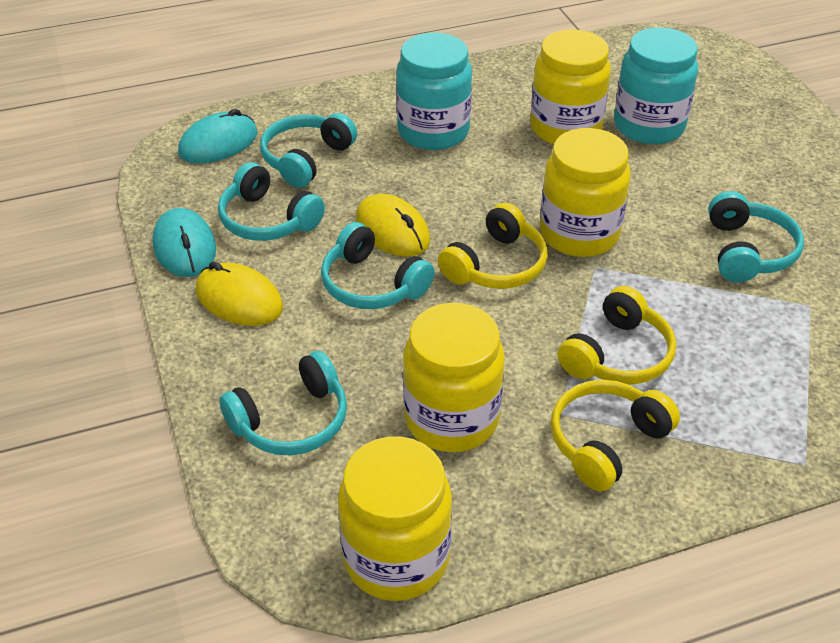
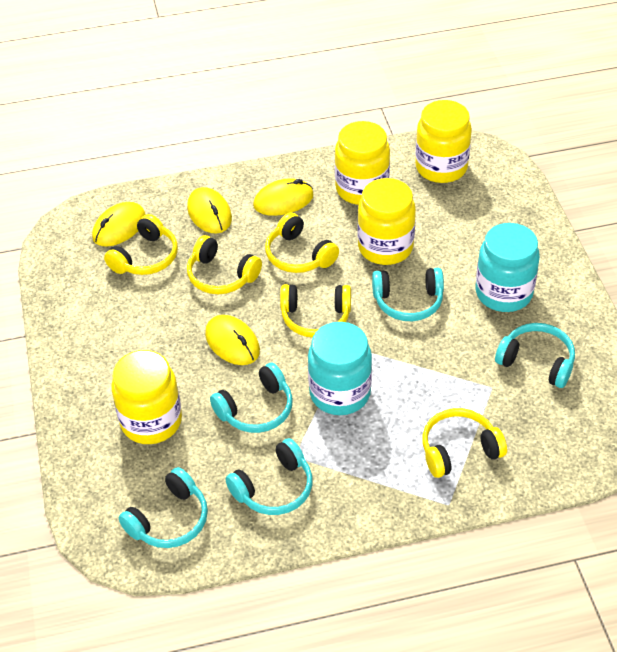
turquoise mouse: 2 -> 0
yellow headphones: 3 -> 5
yellow mouse: 2 -> 4

